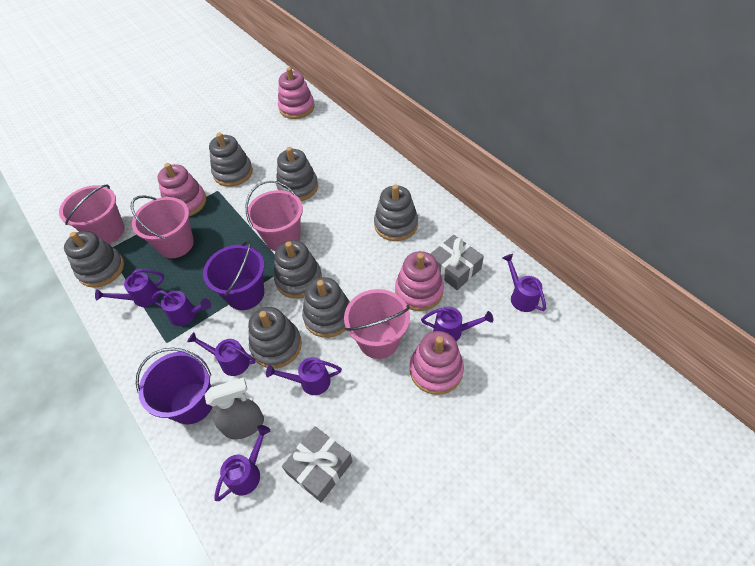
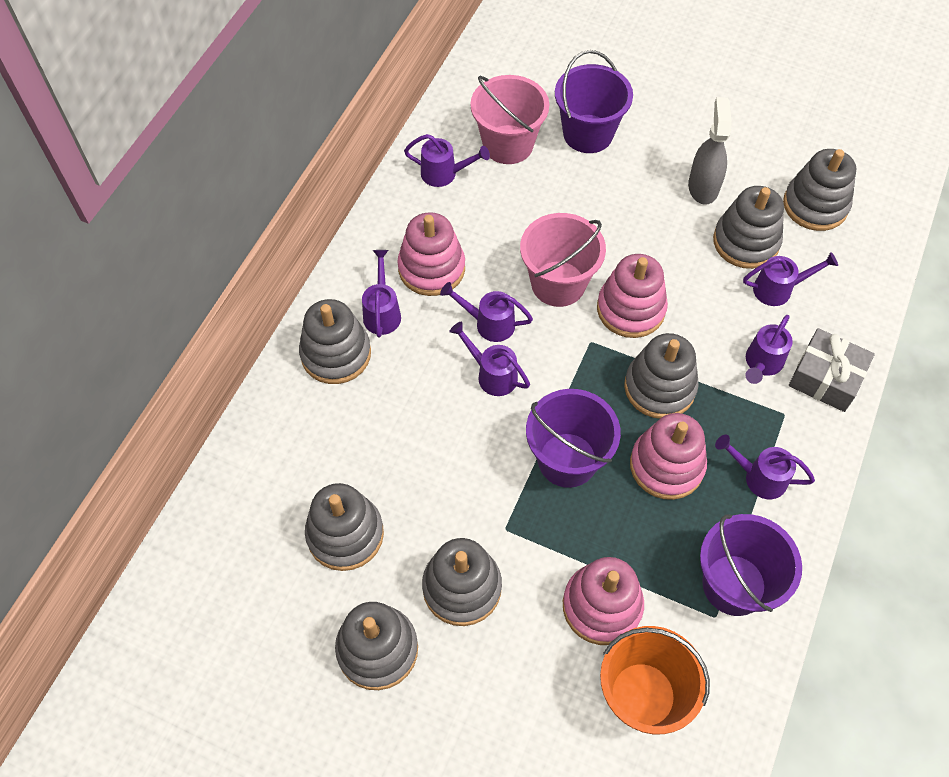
grey gift: 2 -> 1
orange bucket: 0 -> 1
pink bucket: 4 -> 2
purple bucket: 2 -> 3

